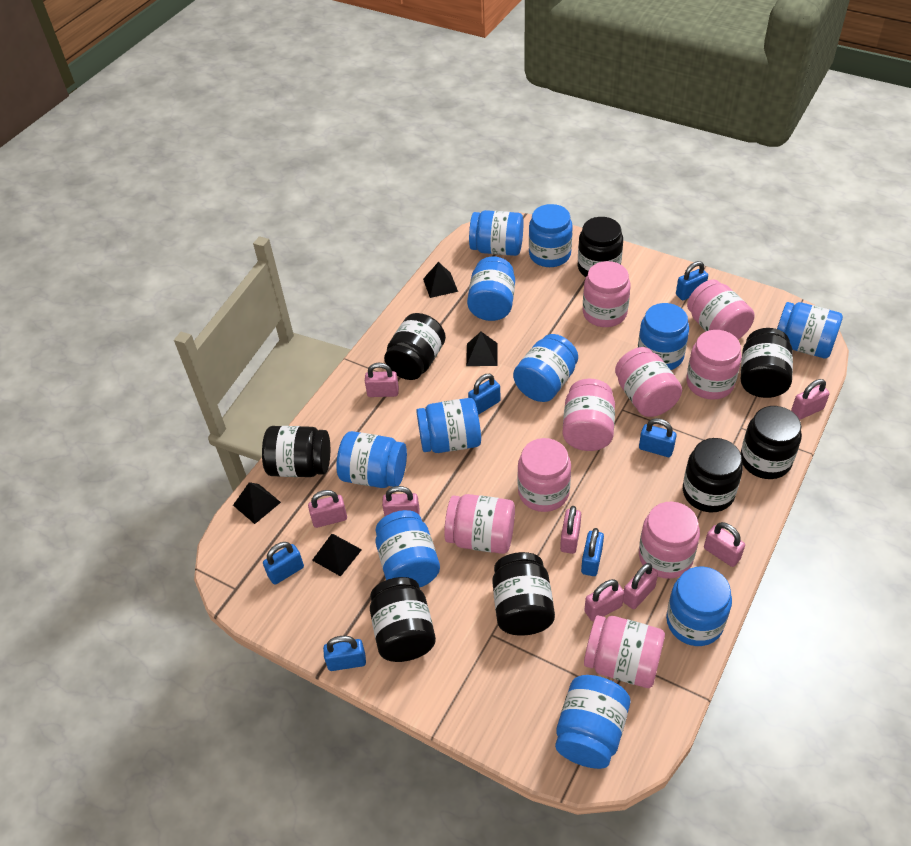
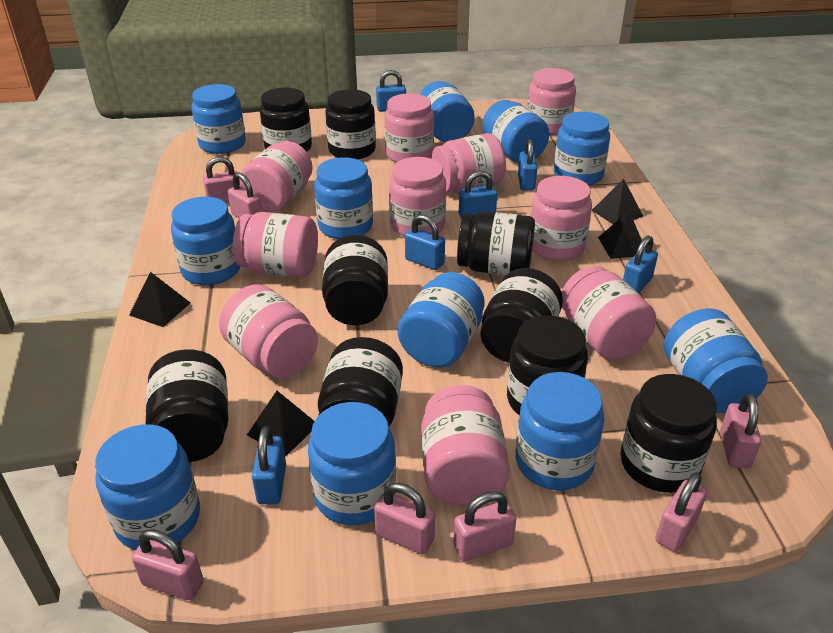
black jar: 8 -> 9
pink jar: 9 -> 10
pink padlock: 8 -> 7

